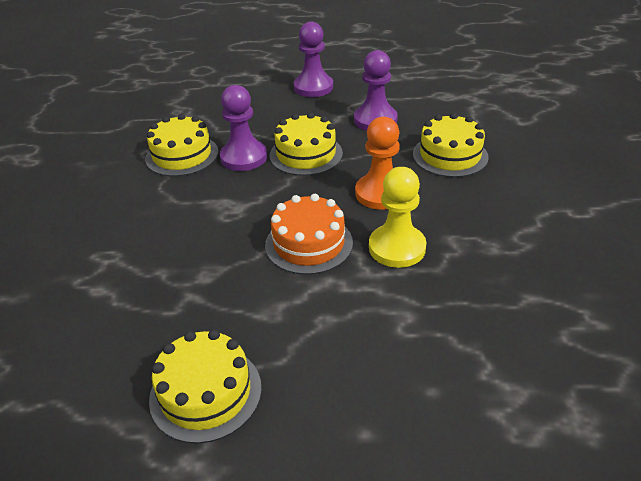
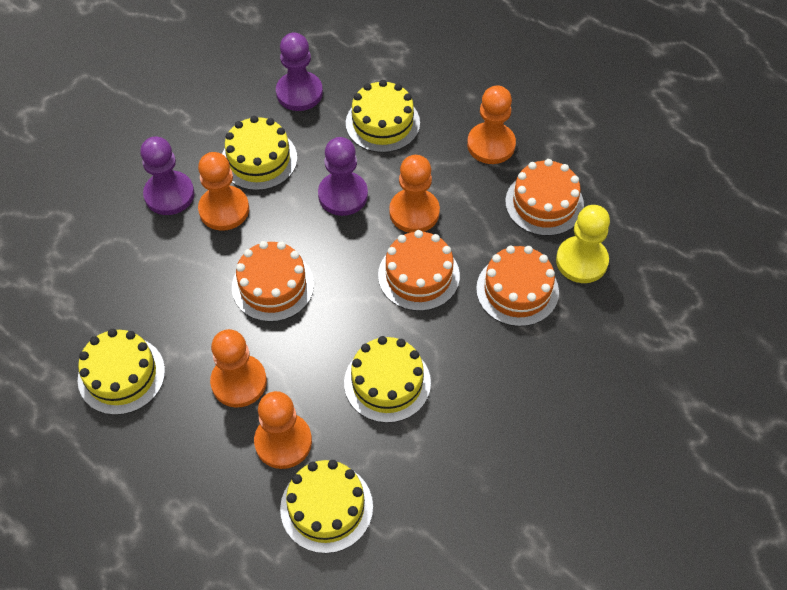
orange cake: 1 -> 4
orange pawn: 1 -> 5
yellow cake: 4 -> 5

